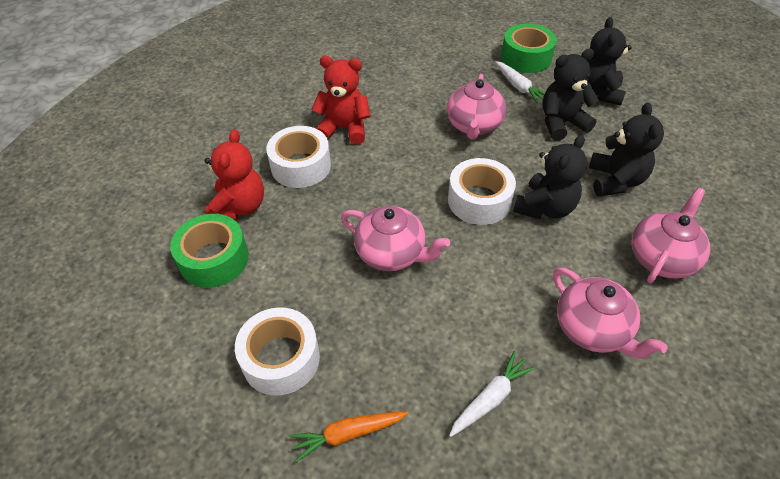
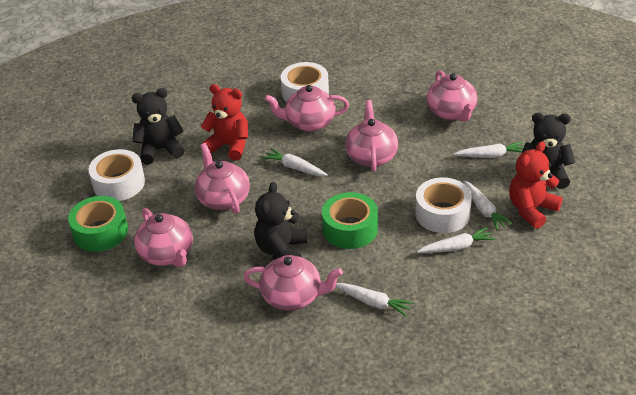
black teddy bear: 4 -> 3
orange carrot: 1 -> 0
pink teapot: 4 -> 6
white carrot: 2 -> 5

